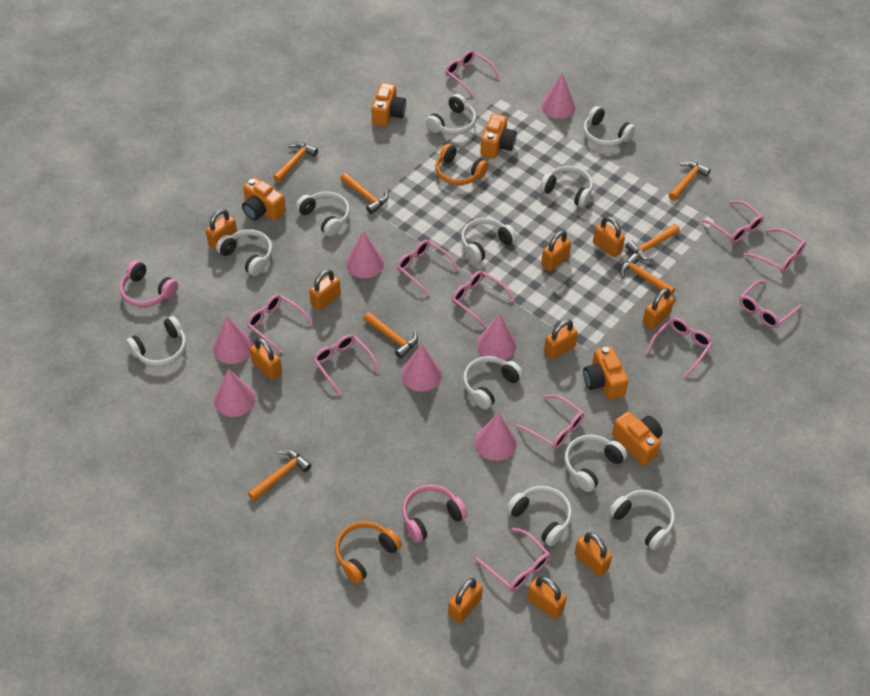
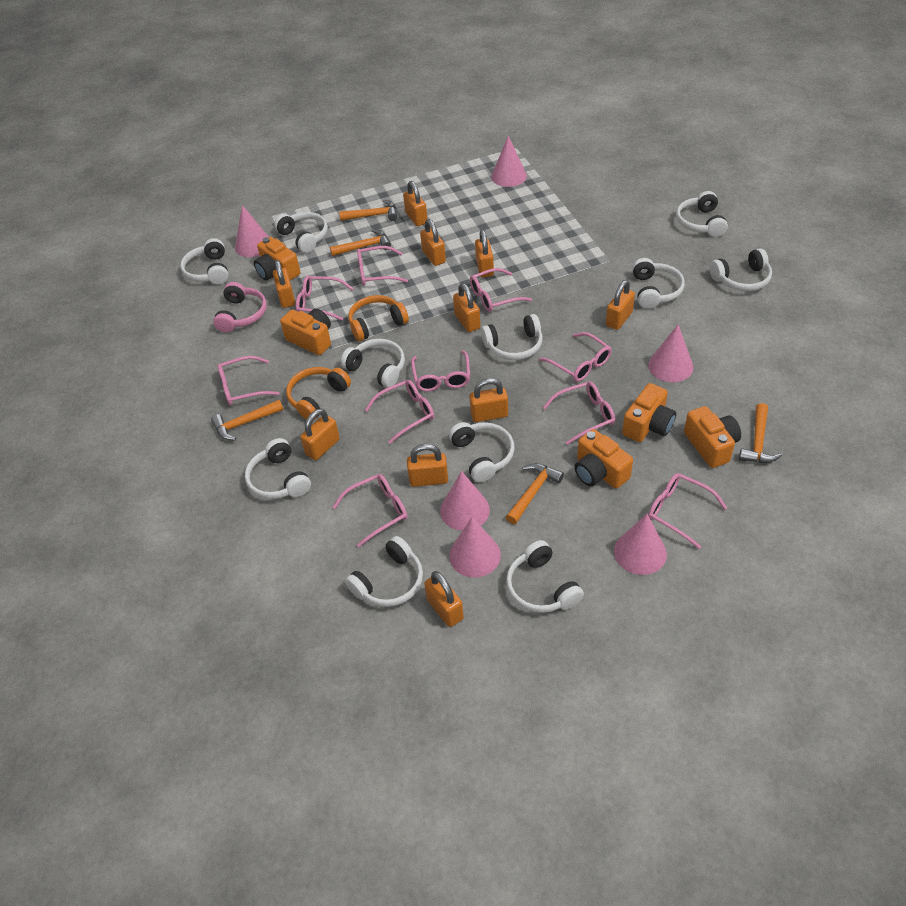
orange hammer: 7 -> 5
pink cone: 7 -> 6
pink glasses: 11 -> 10
pink headphones: 2 -> 1

